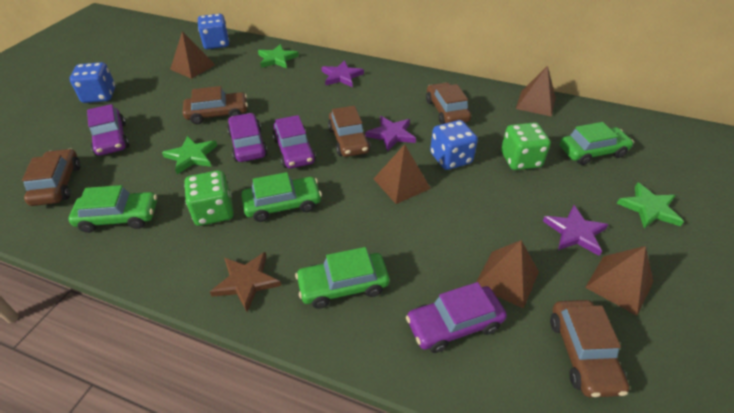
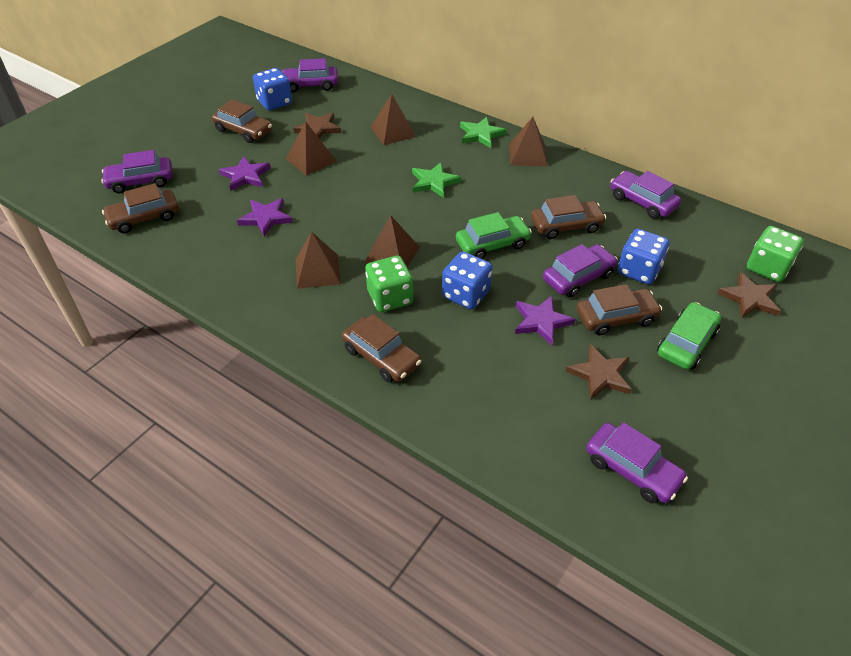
brown star: 1 -> 3
green car: 4 -> 2
green star: 3 -> 2
purple car: 4 -> 5

